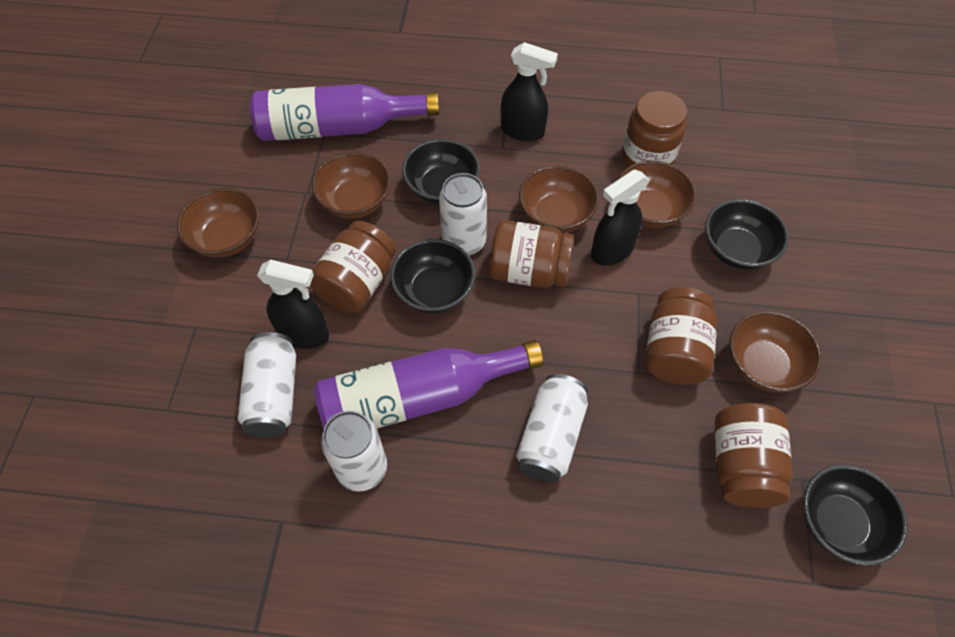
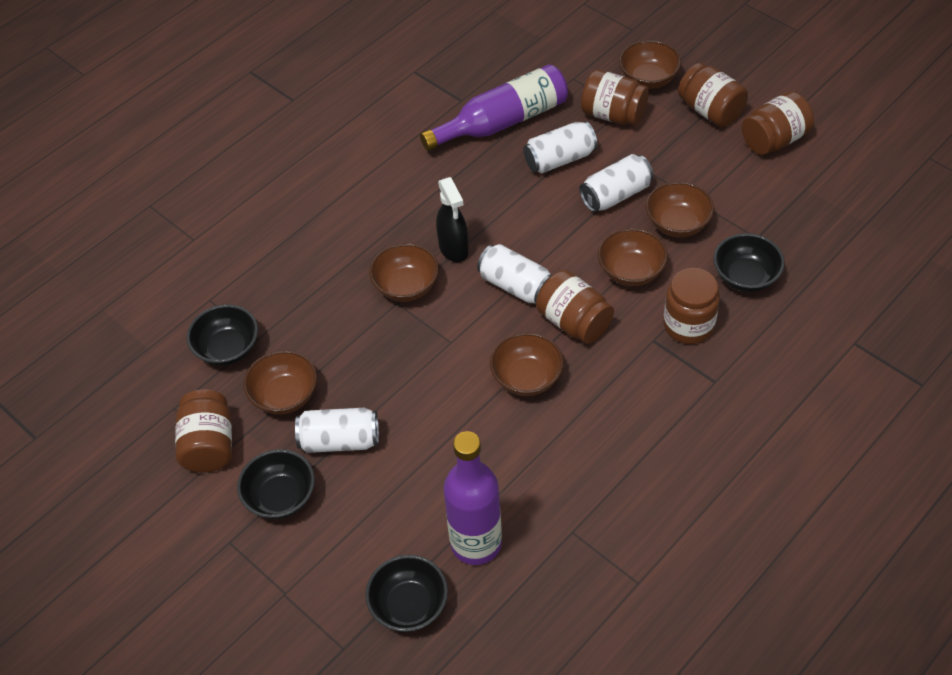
black spray bottle: 3 -> 1
brown bowl: 5 -> 6
brown jar: 5 -> 6

